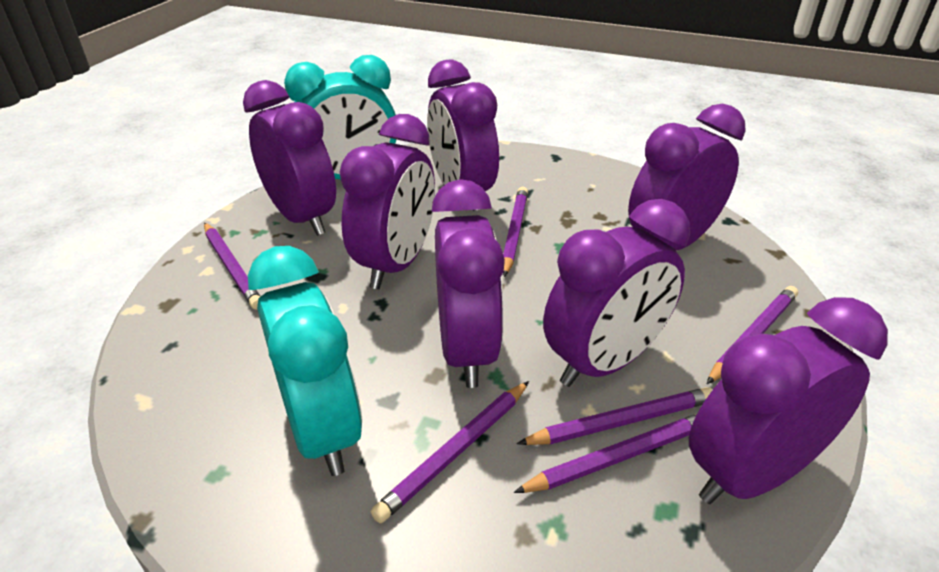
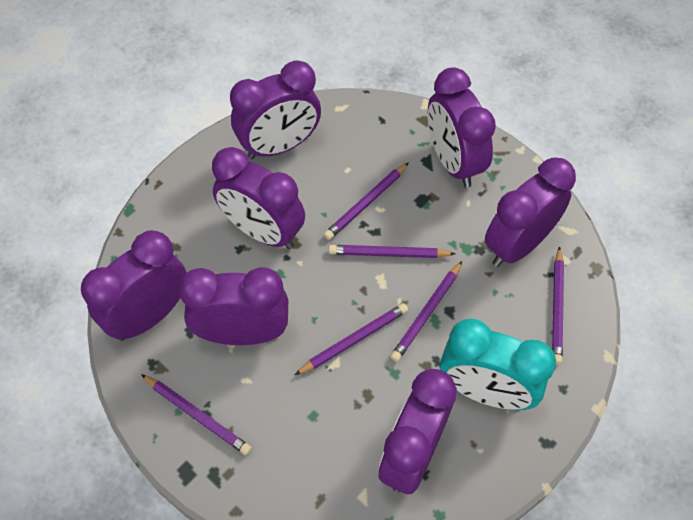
turquoise clock: 2 -> 1

